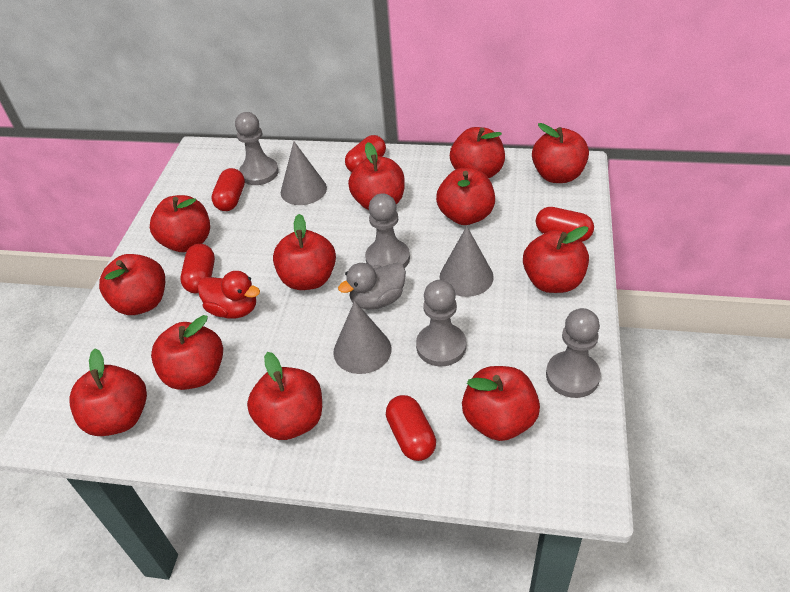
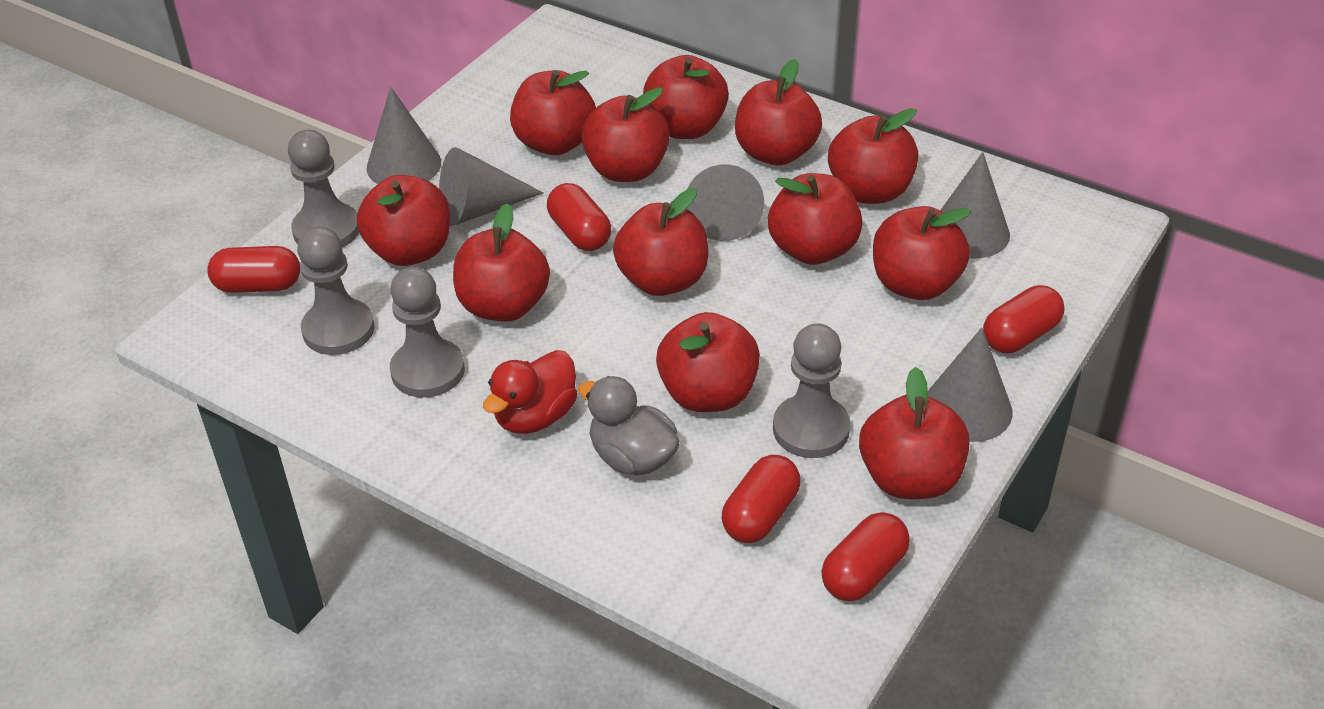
grey cone: 3 -> 5

